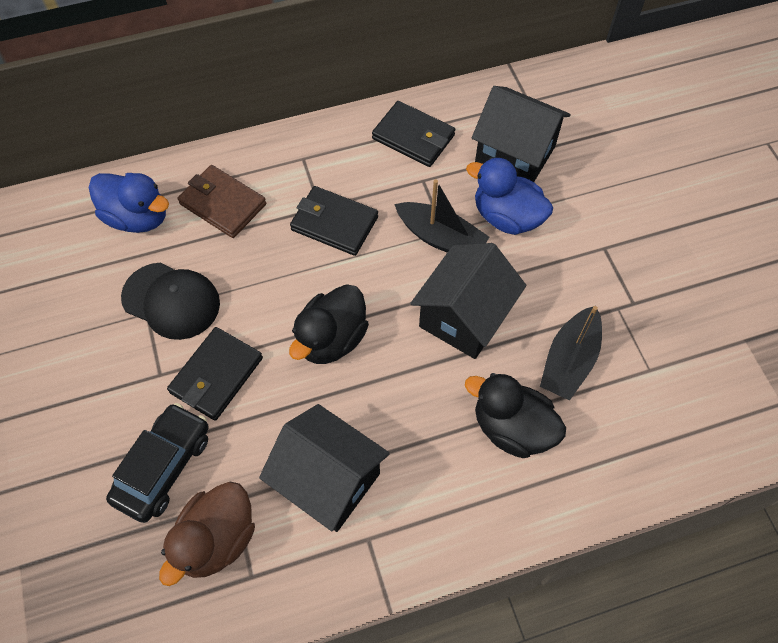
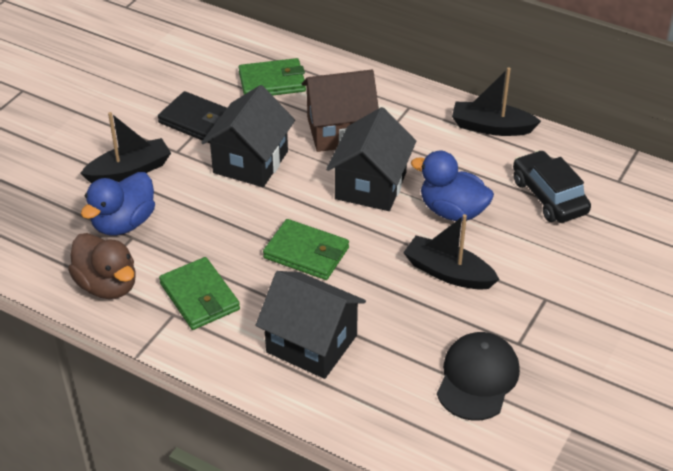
black boat: 2 -> 3
black duck: 2 -> 0
black wallet: 3 -> 1
brown house: 0 -> 1
brown wallet: 1 -> 0
green wallet: 0 -> 3

